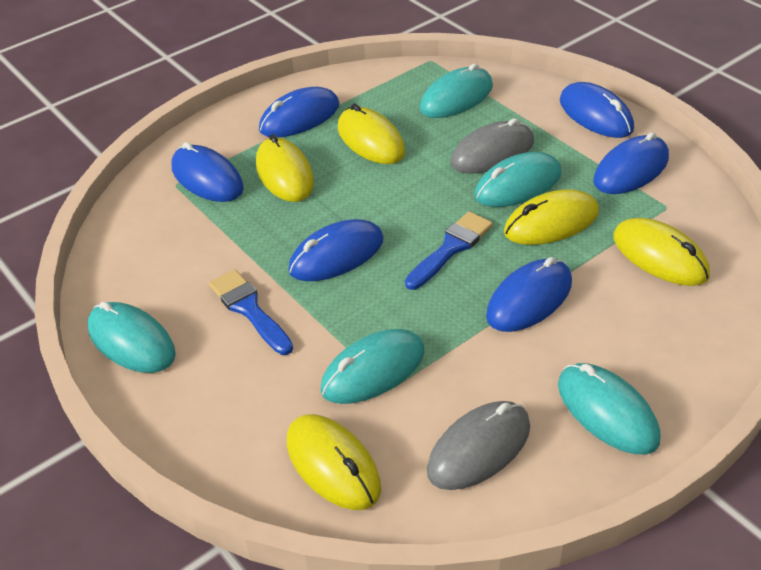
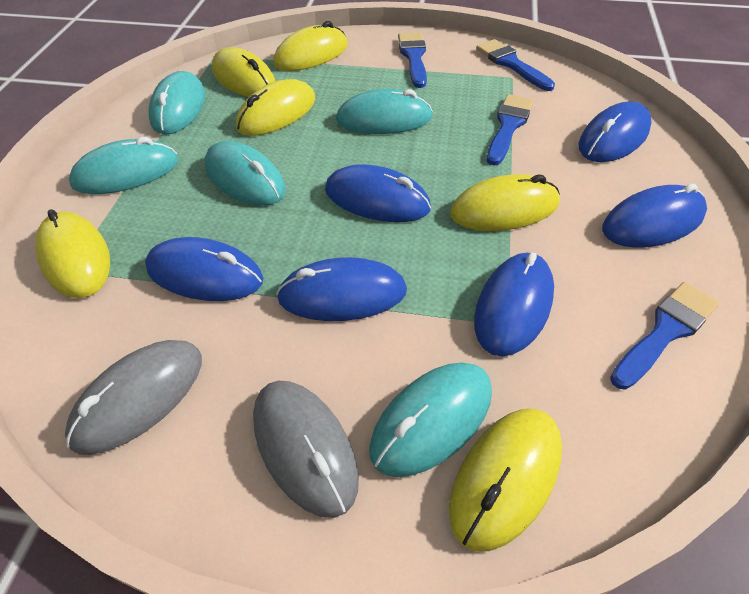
blue brush: 2 -> 4
yellow mouse: 5 -> 6

